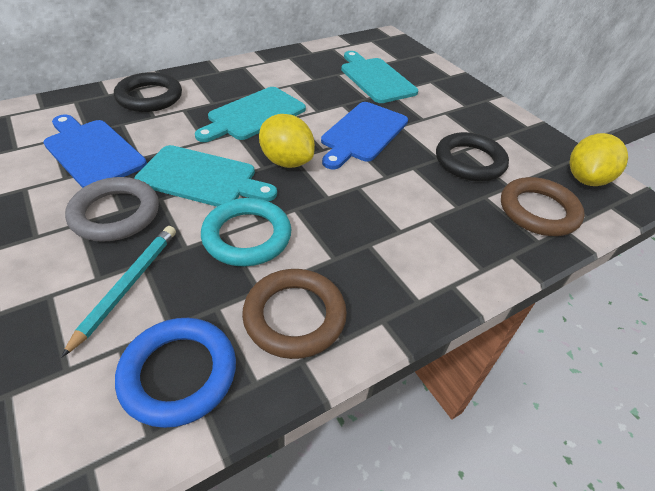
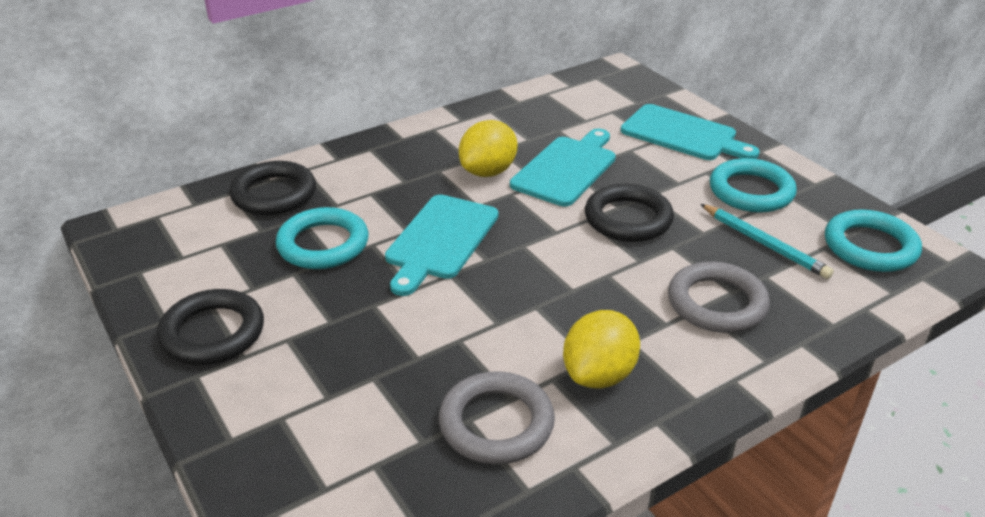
black ring: 2 -> 3
blue cutting board: 2 -> 0
blue ring: 1 -> 0
brown ring: 2 -> 0
grey ring: 1 -> 2
turquoise ring: 1 -> 3

